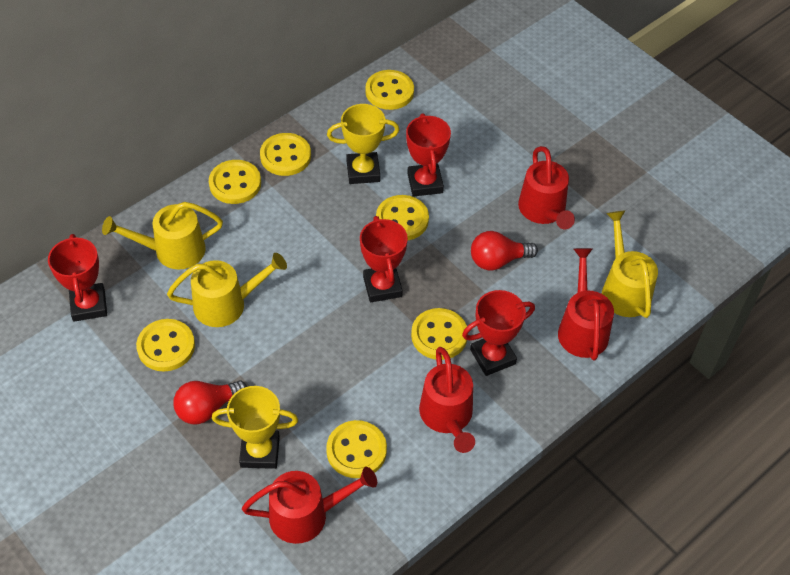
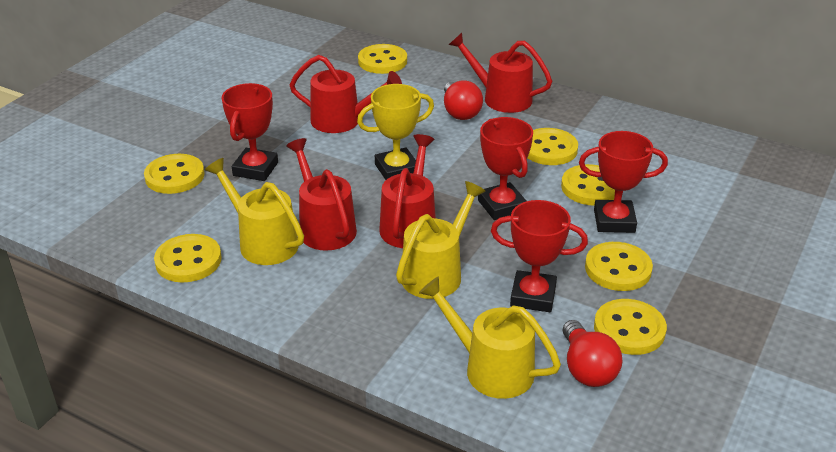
yellow trophy: 2 -> 1

